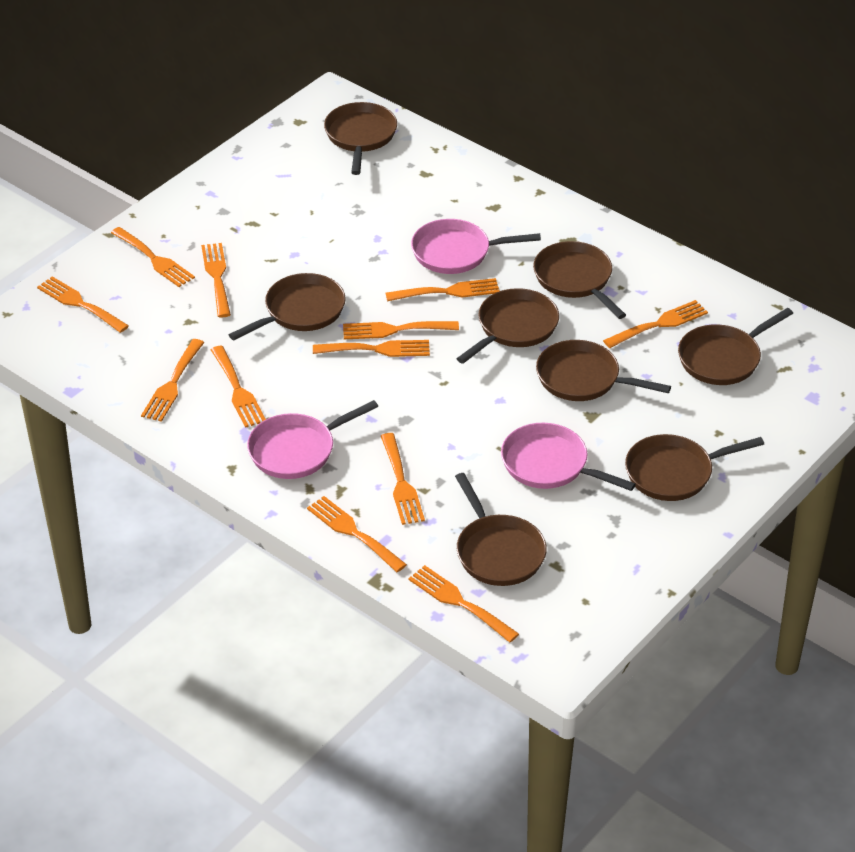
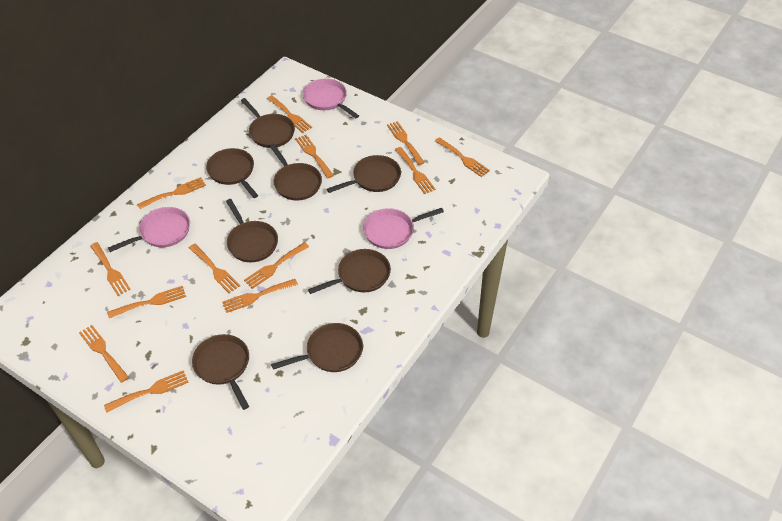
orange fork: 12 -> 13

